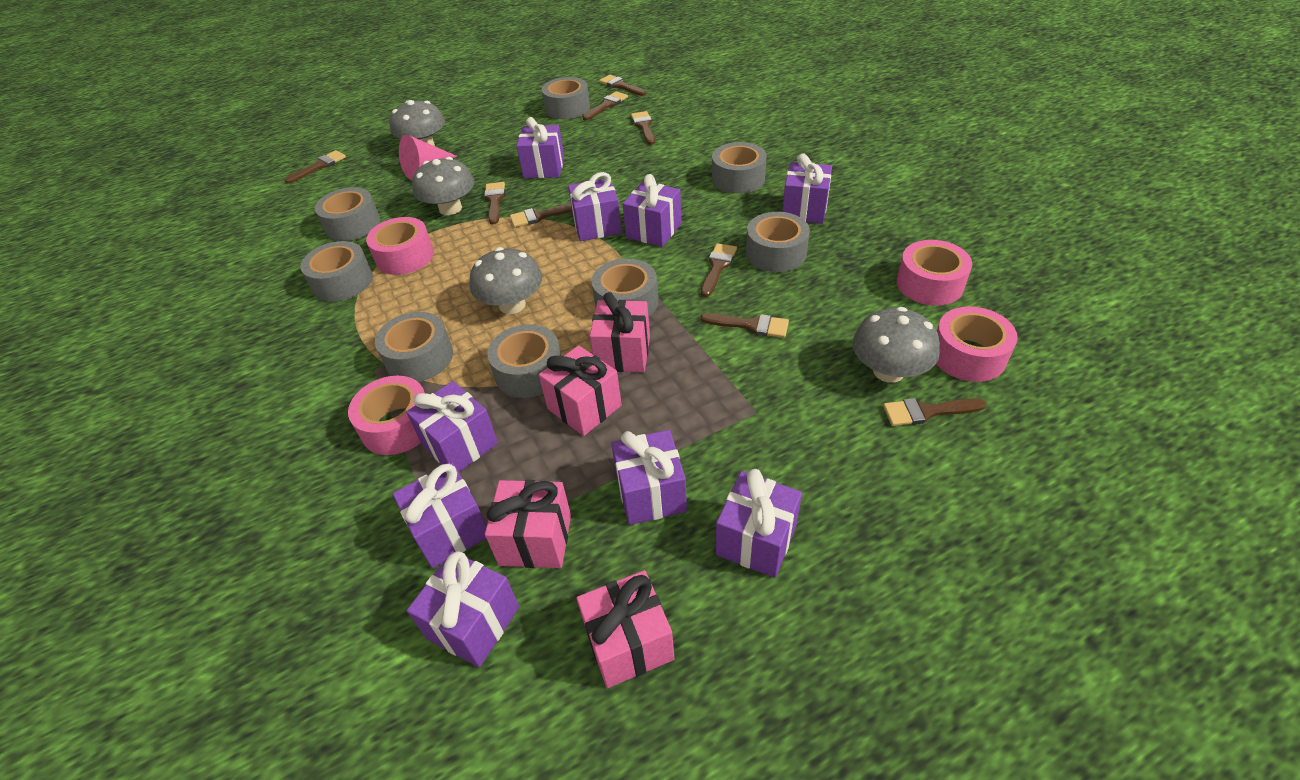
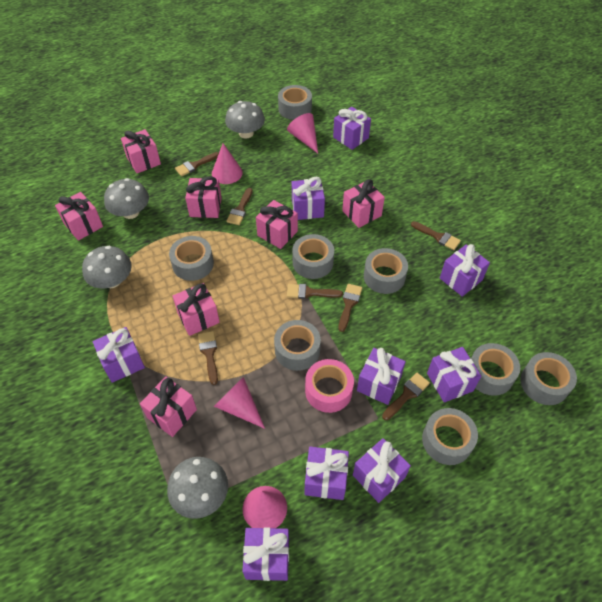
brown brush: 9 -> 7
pink cone: 1 -> 4
pink gift: 4 -> 7
pink tape: 4 -> 1

